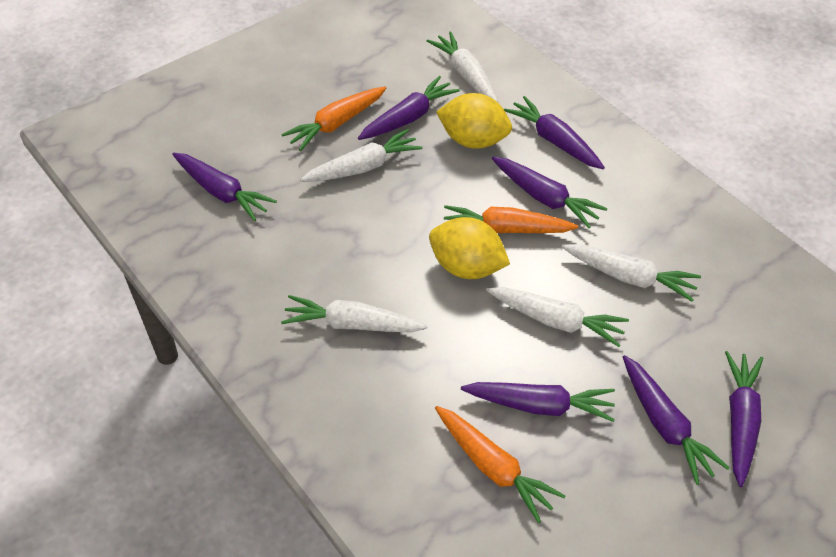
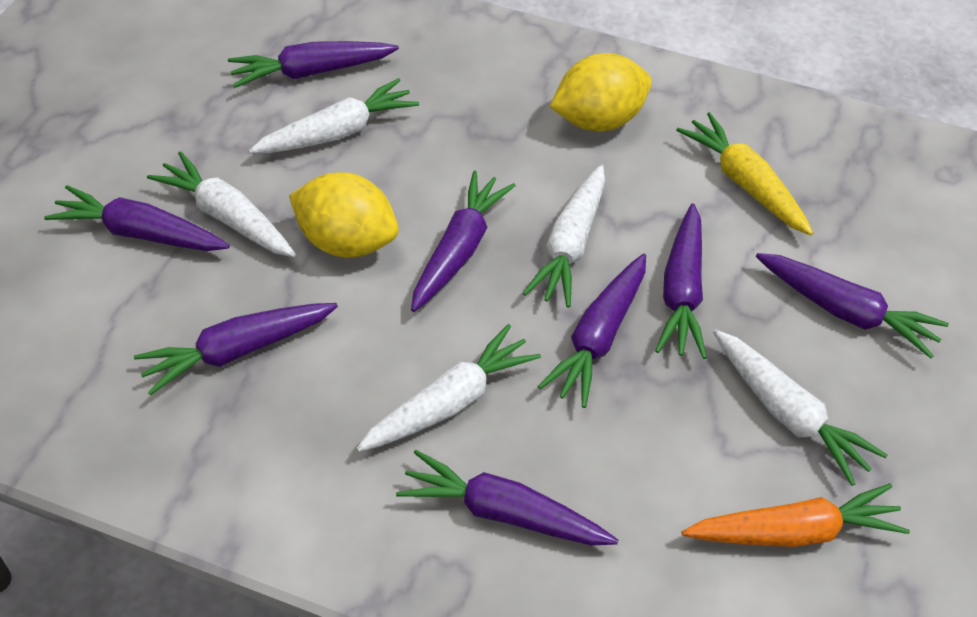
orange carrot: 3 -> 1
purple carrot: 7 -> 8
yellow carrot: 0 -> 1

